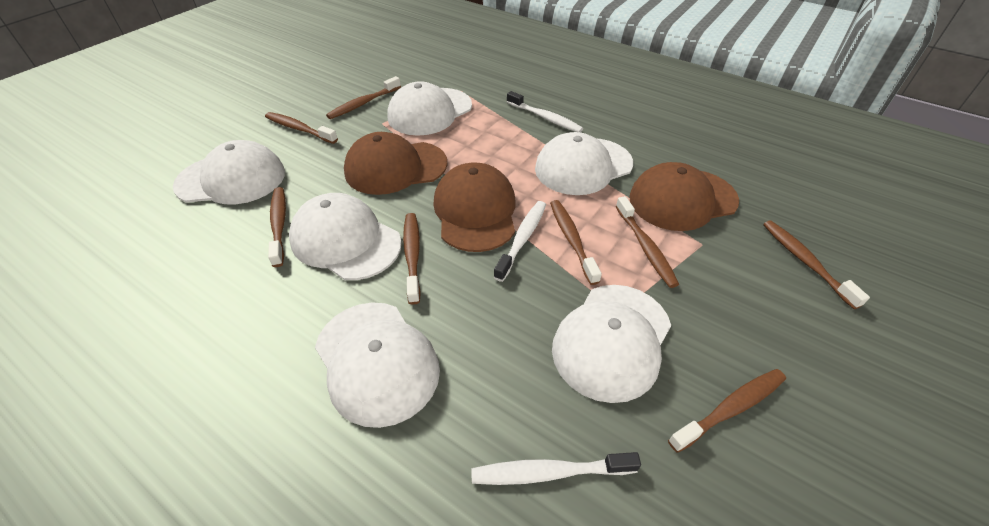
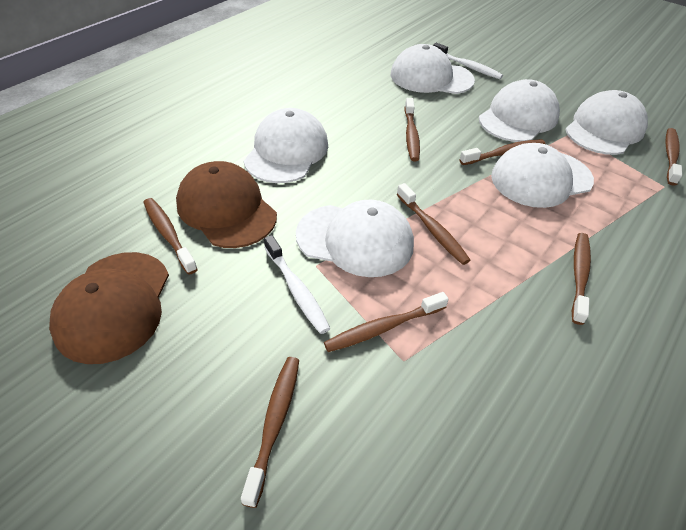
brown cap: 3 -> 2
white toothbrush: 3 -> 2

